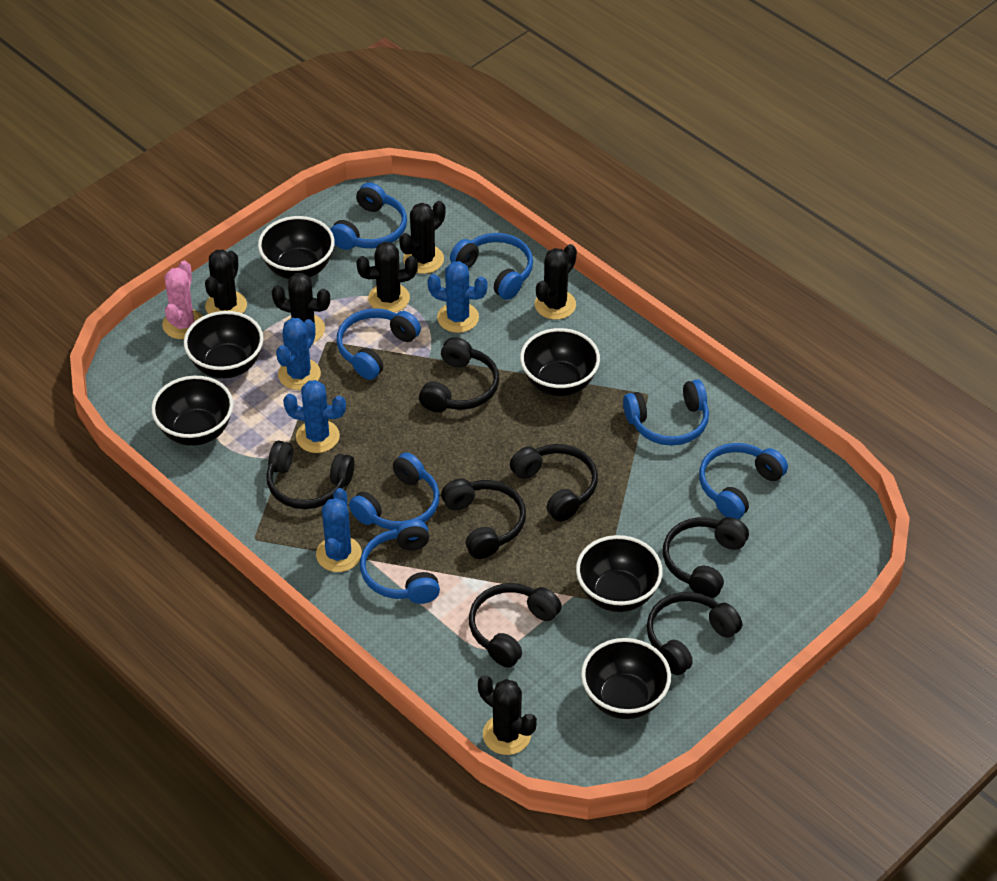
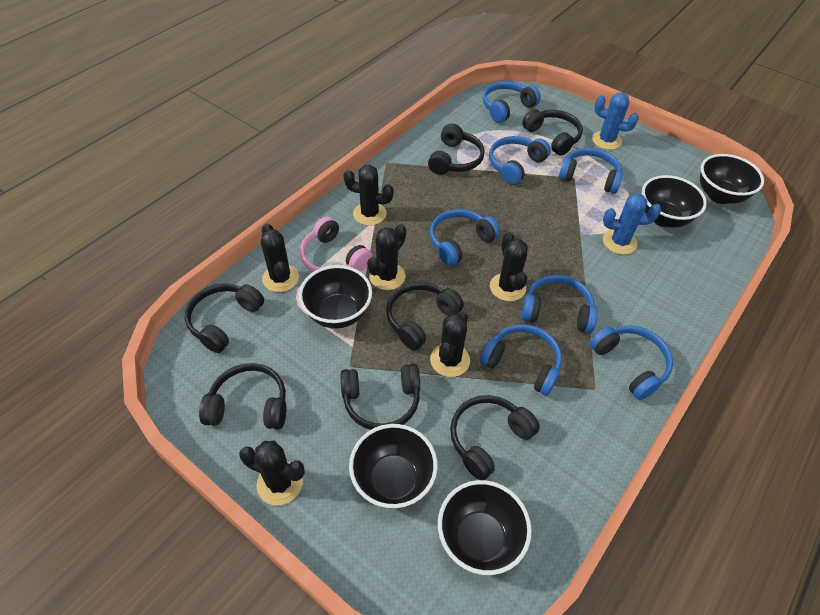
black bowl: 6 -> 5
blue cactus: 4 -> 2
pink cactus: 1 -> 0
pink headphones: 0 -> 1

